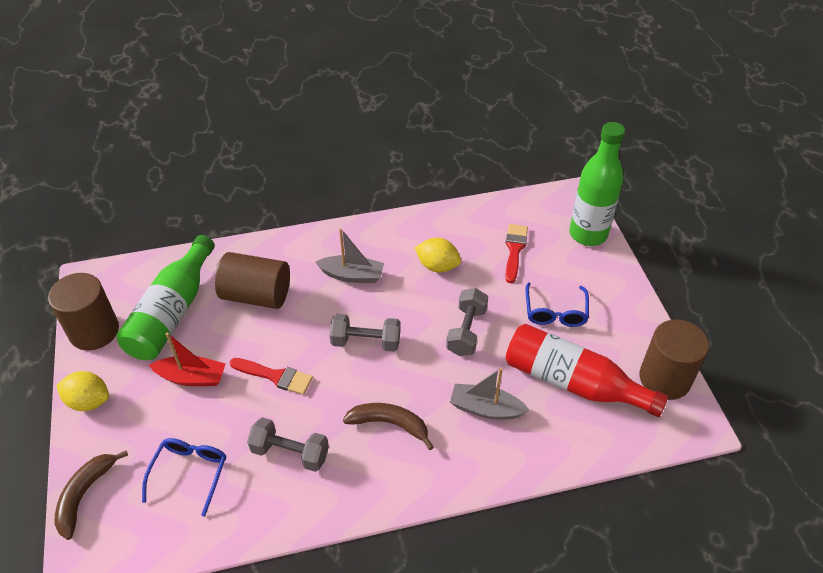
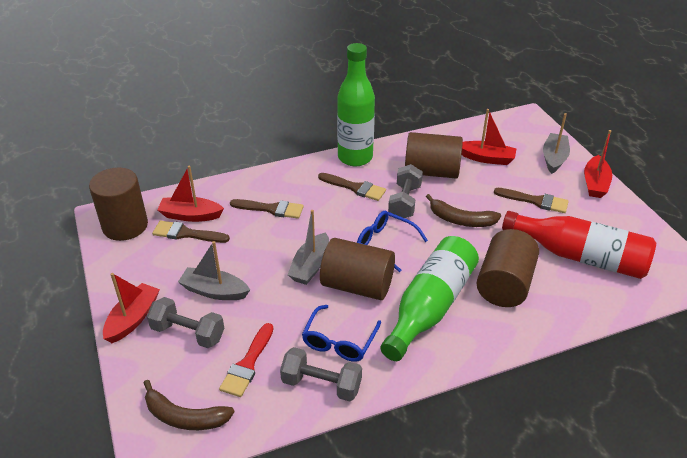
brown brush: 0 -> 4
brown cylinder: 3 -> 4
grey boat: 2 -> 3
red boat: 1 -> 4
red brush: 2 -> 1
yellow lemon: 2 -> 0

